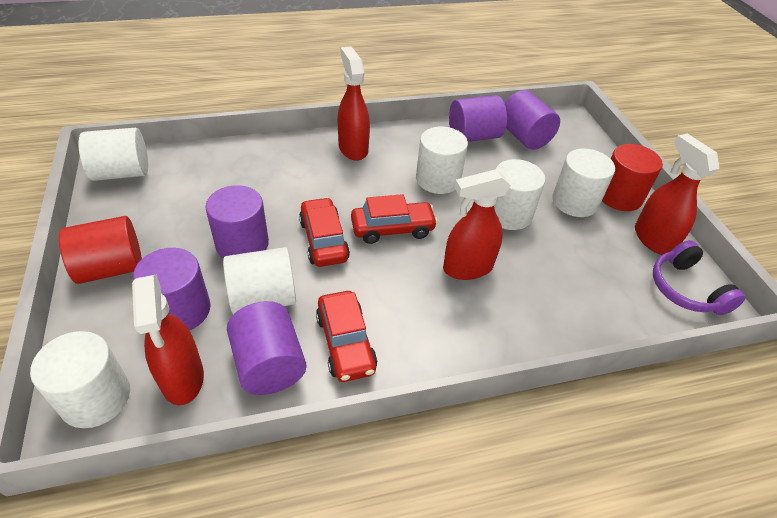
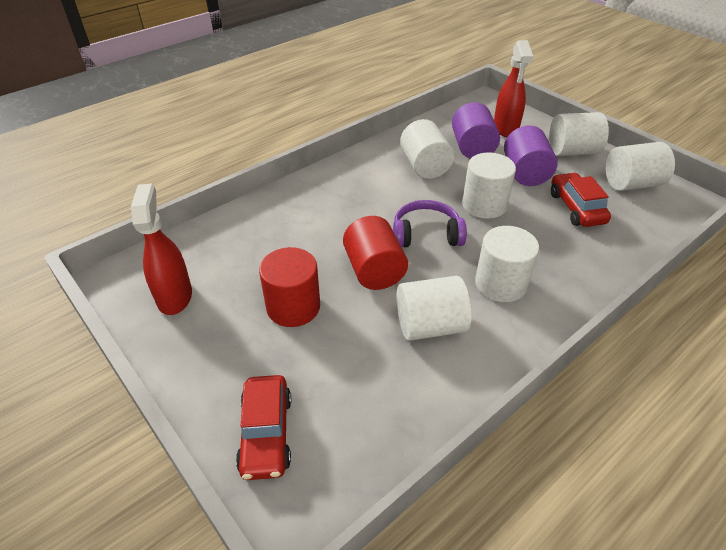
purple cylinder: 5 -> 2
red car: 3 -> 2
red spray bottle: 4 -> 2

